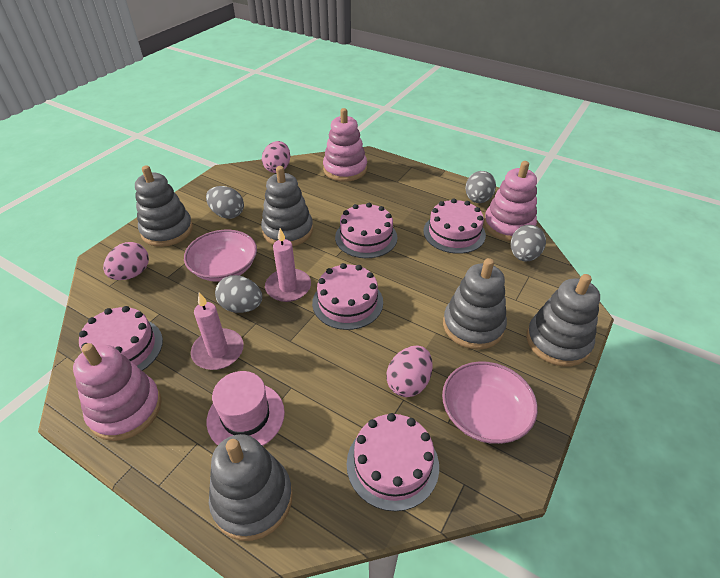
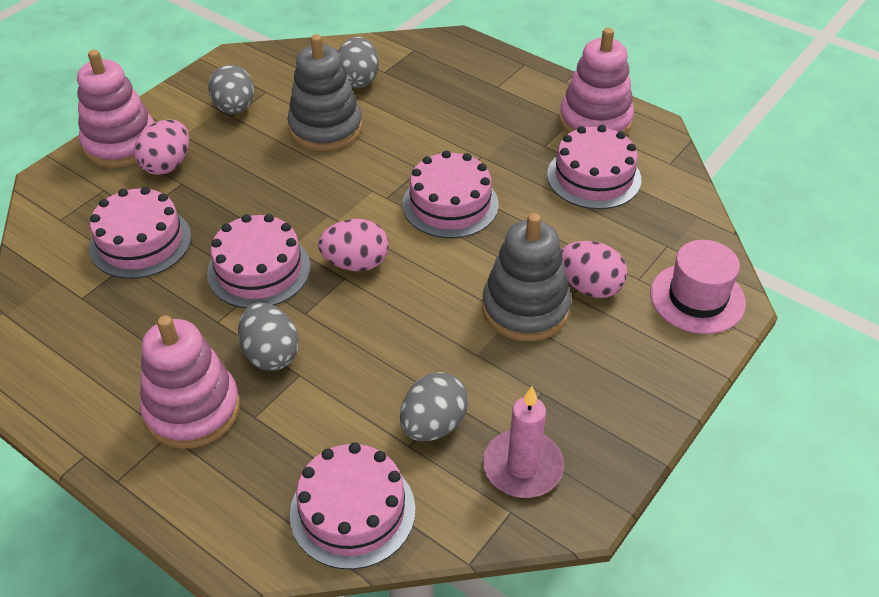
grey stacking toy: 5 -> 2
pink bowl: 2 -> 0
pink candle: 2 -> 1

